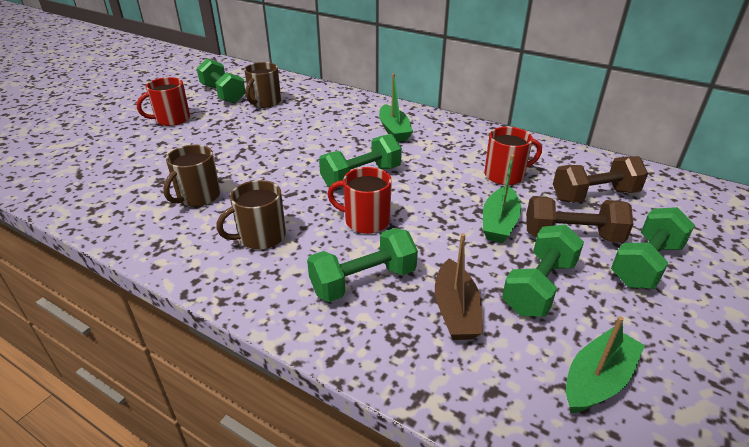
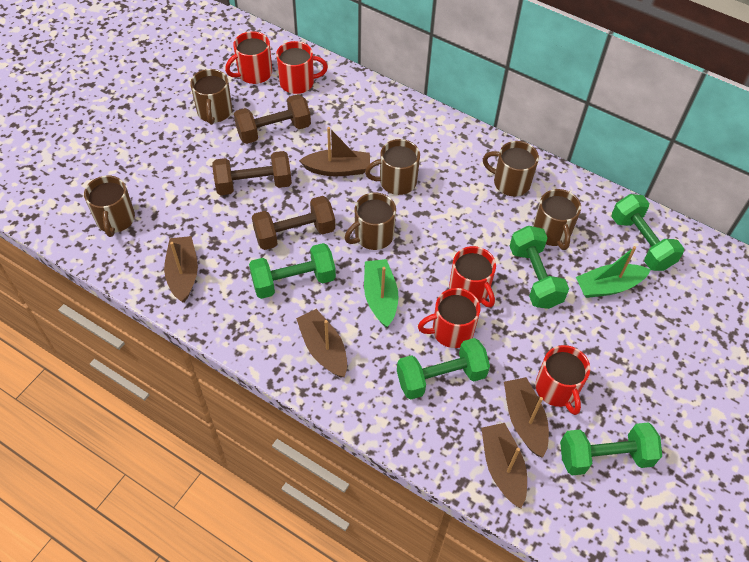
brown boat: 1 -> 5
brown dumbbell: 2 -> 3
brown mug: 3 -> 6
green boat: 3 -> 2
red mug: 3 -> 5

